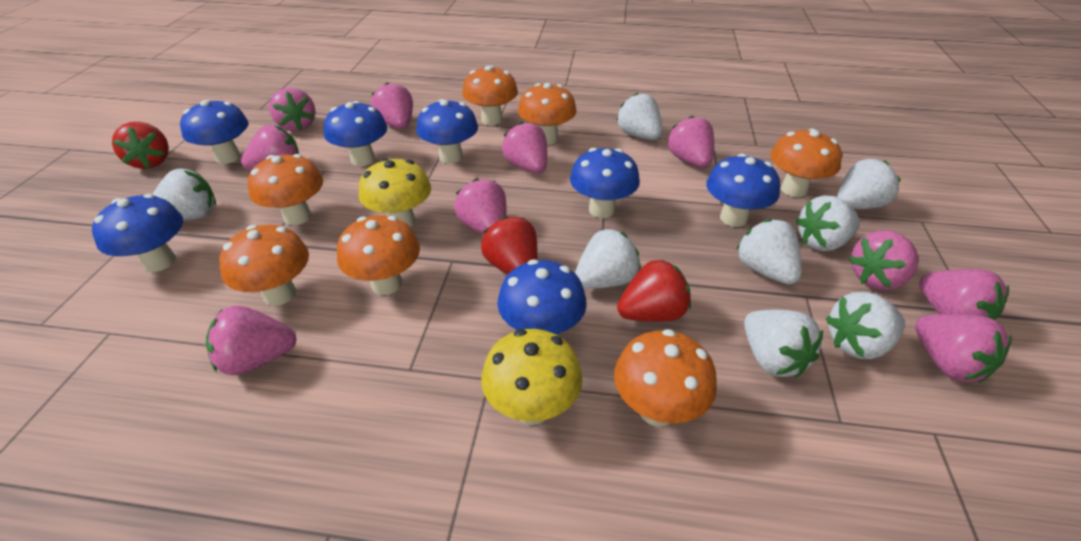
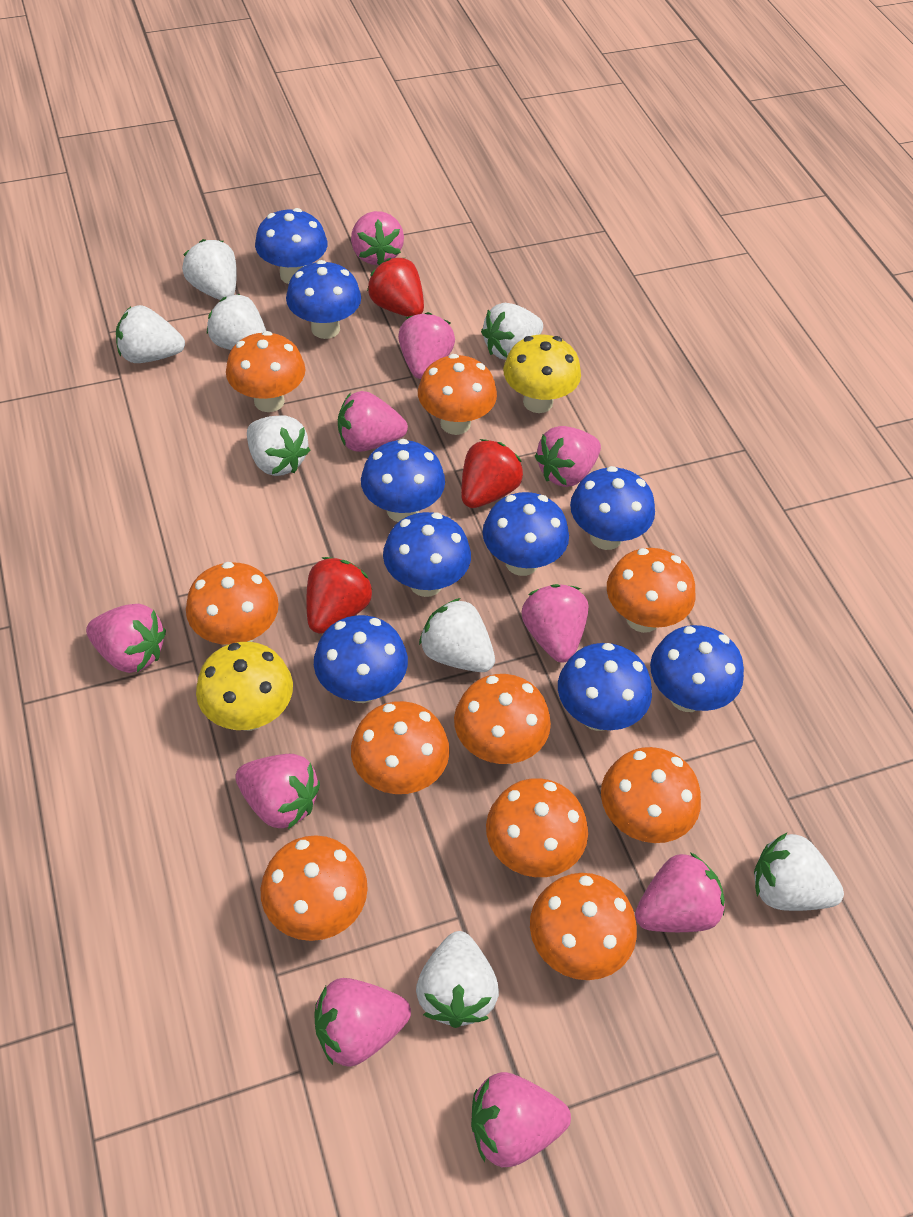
blue mushroom: 7 -> 9
orange mushroom: 7 -> 10

